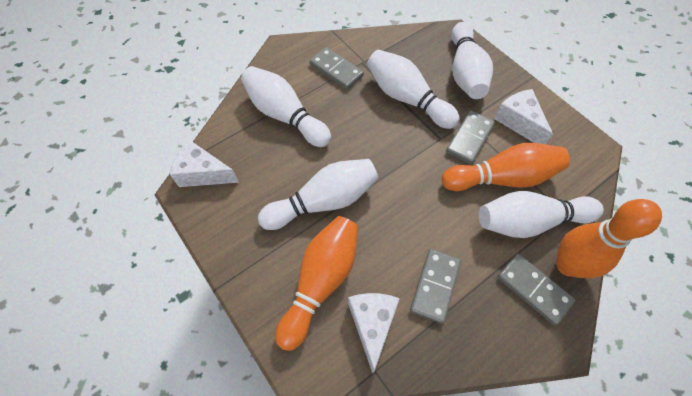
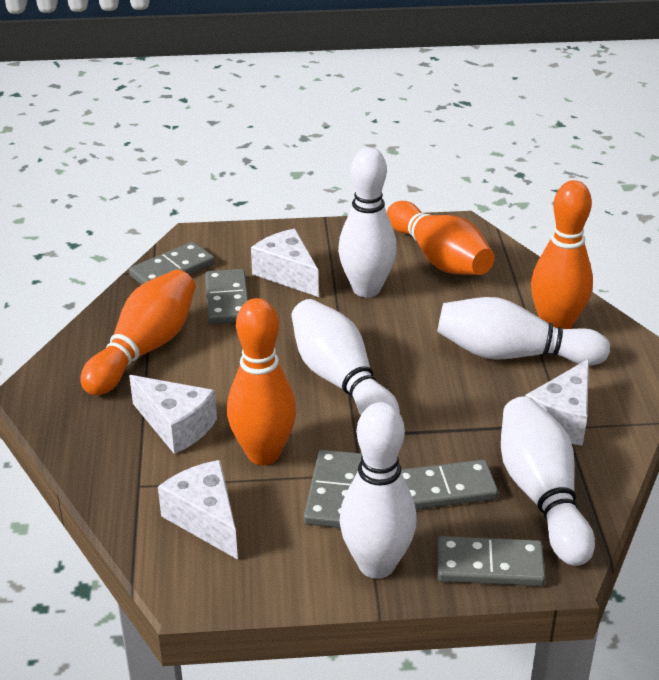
grey domino: 4 -> 5
orange bowling pin: 3 -> 4
white cheese: 3 -> 4

